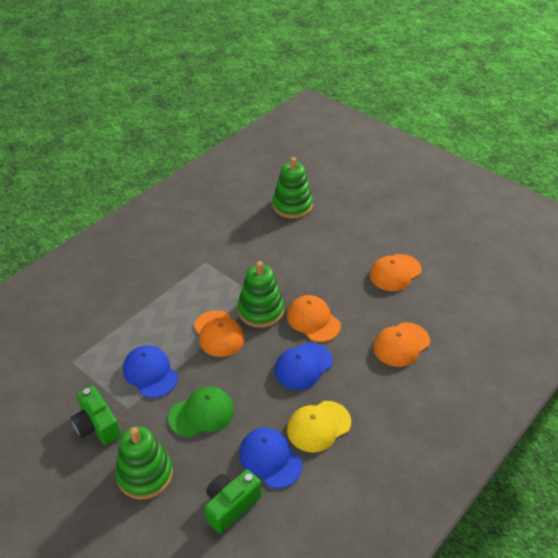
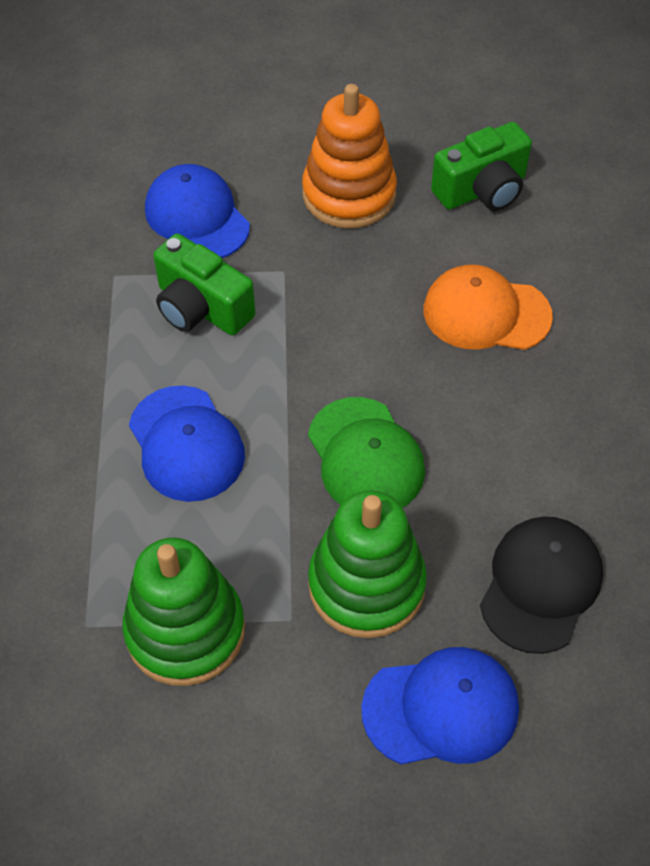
black cap: 0 -> 1
green stacking toy: 3 -> 2
orange cap: 4 -> 1
orange stacking toy: 0 -> 1
yellow cap: 1 -> 0

